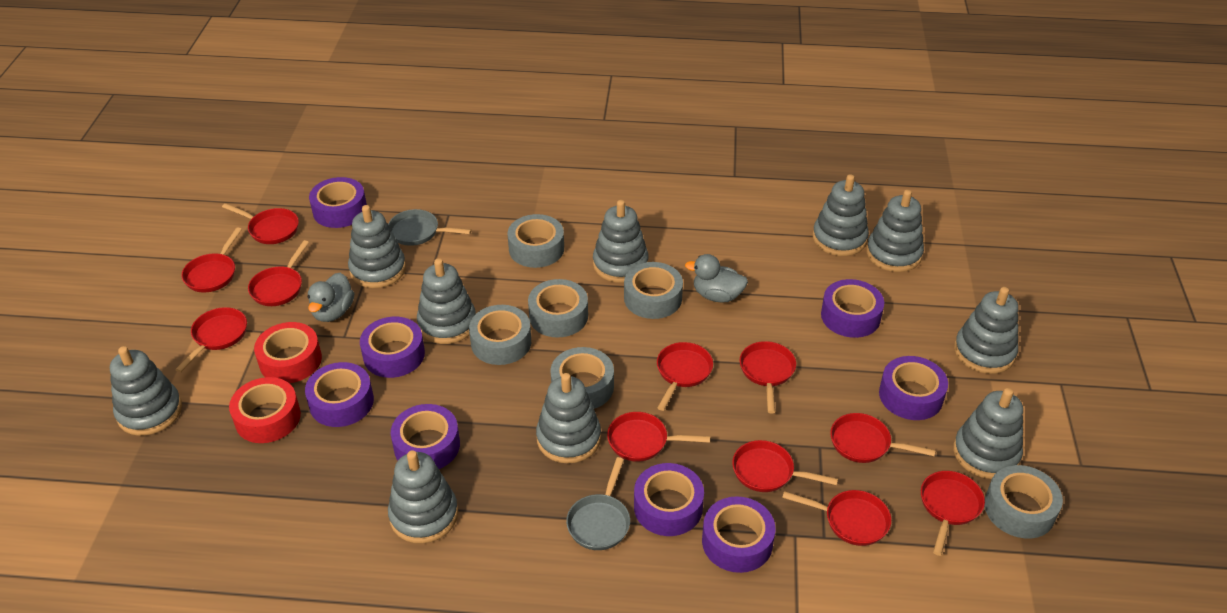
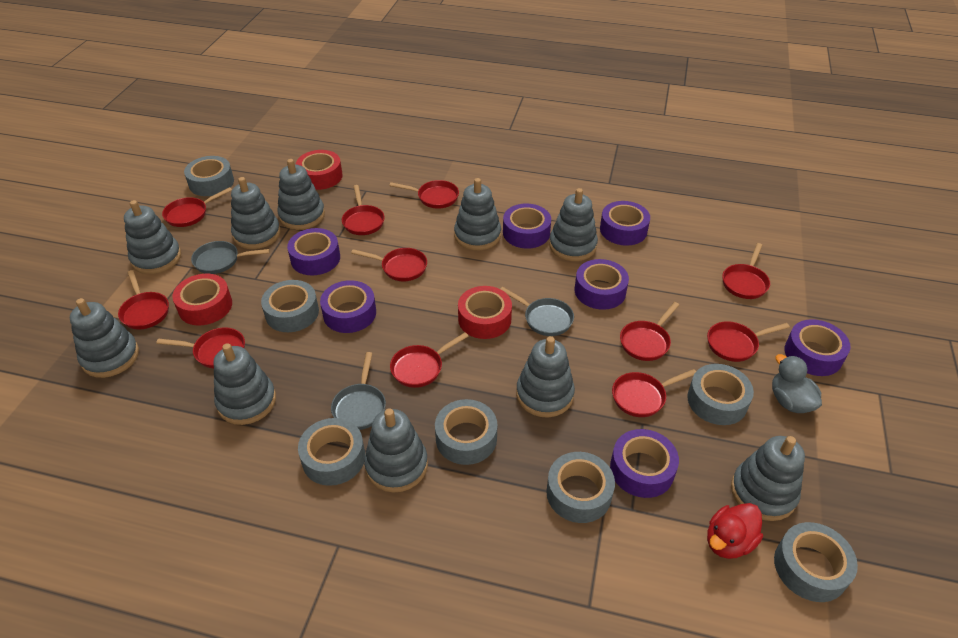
grey duck: 2 -> 1
grey pan: 2 -> 3
grey tape: 6 -> 7
purple tape: 8 -> 7
red duck: 0 -> 1
red tape: 2 -> 3

